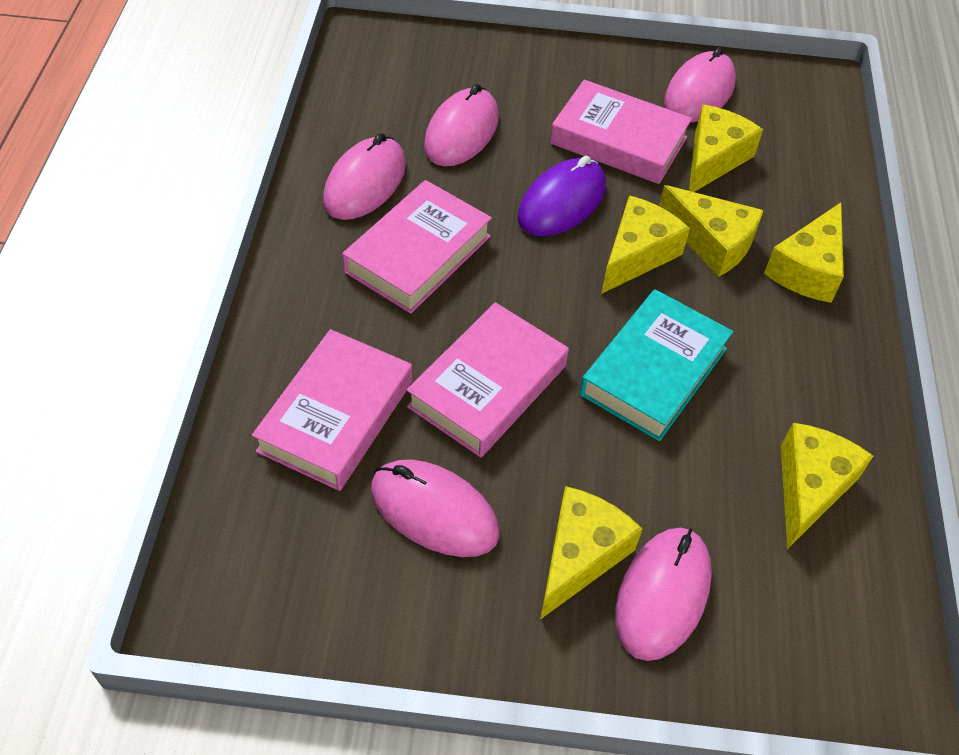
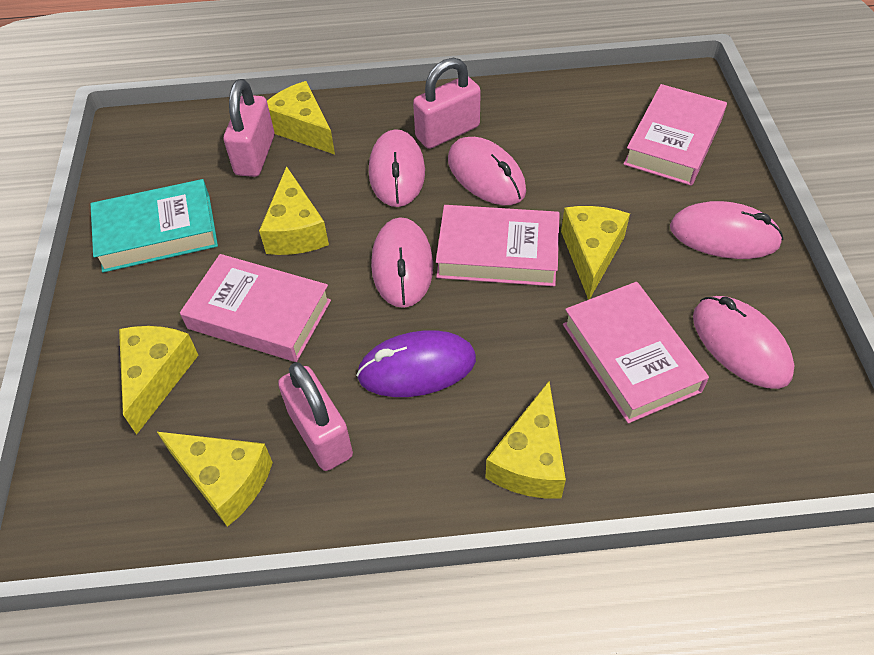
pink padlock: 0 -> 3

